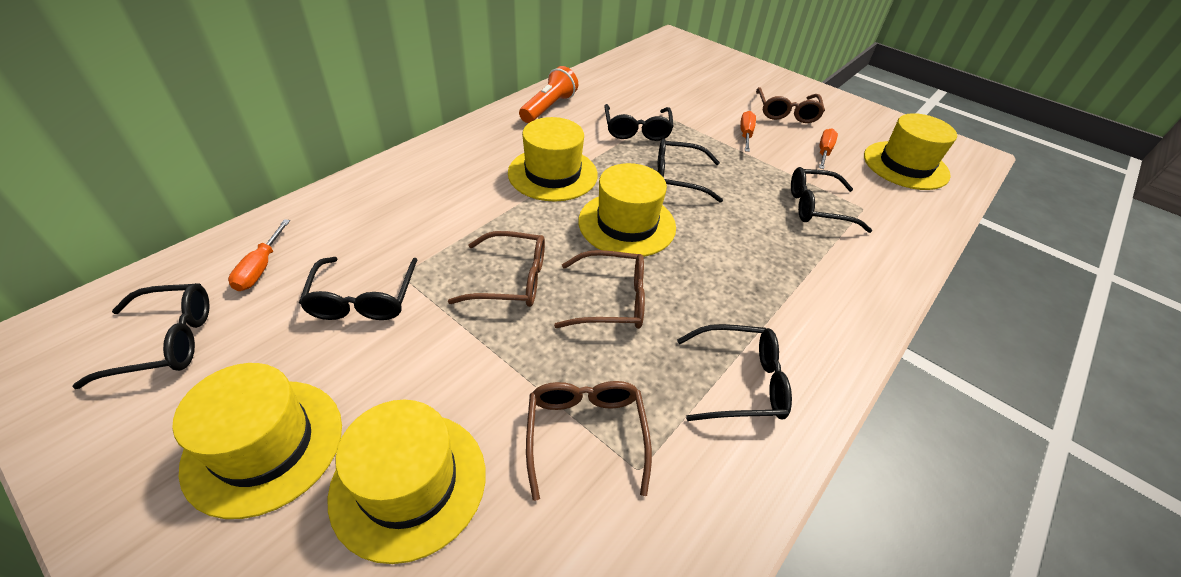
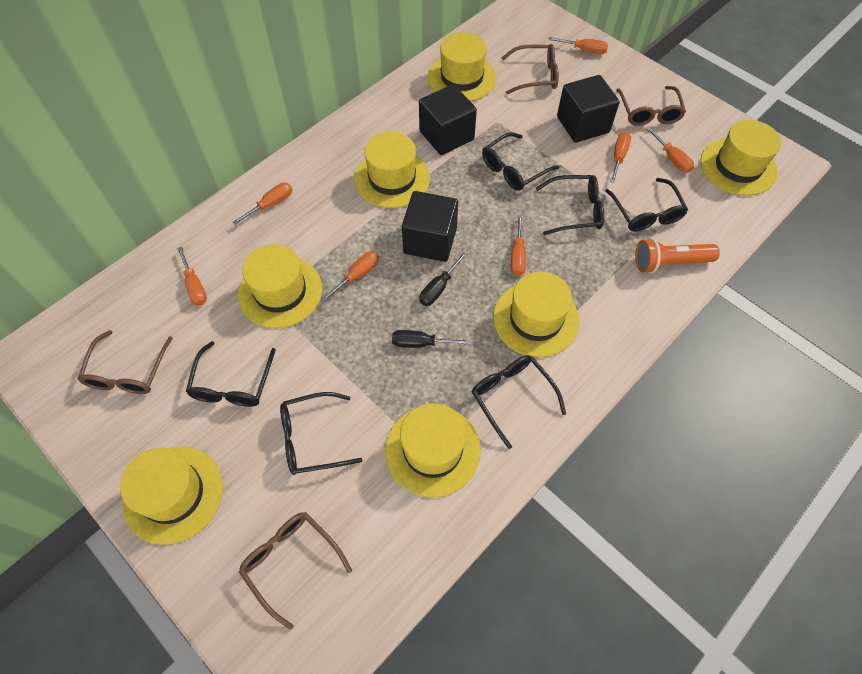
black cube: 0 -> 3
black screwdriver: 0 -> 2
orange screwdriver: 3 -> 7
yellow hat: 5 -> 7

